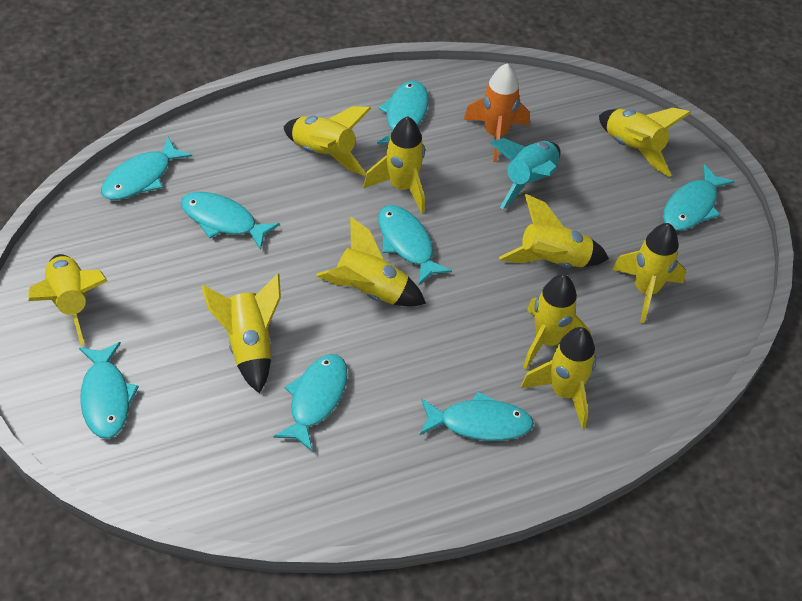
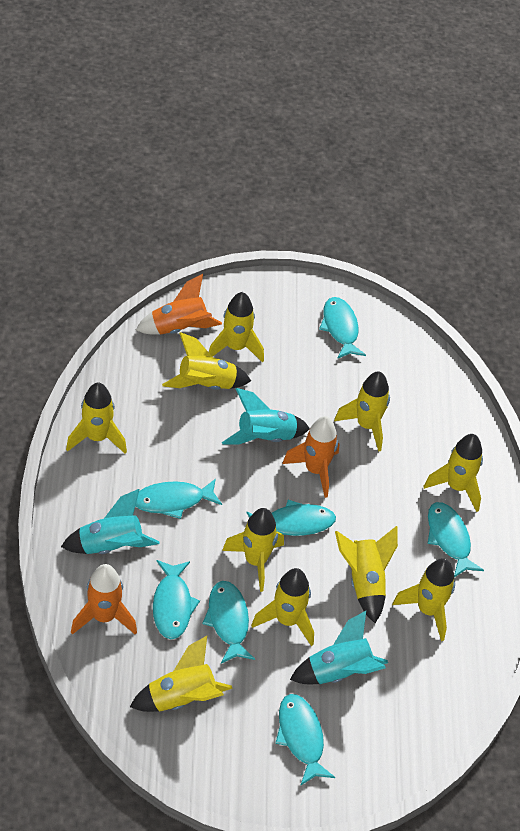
orange rocket: 1 -> 3
turquoise fish: 8 -> 7
turquoise rocket: 1 -> 3

